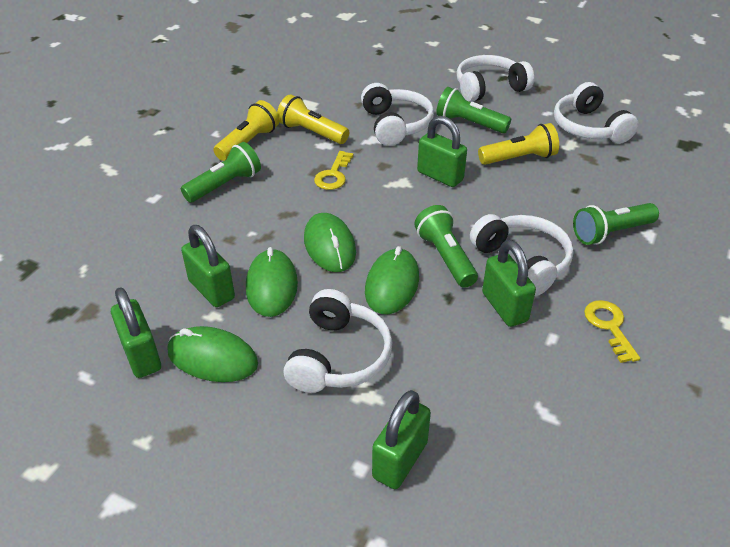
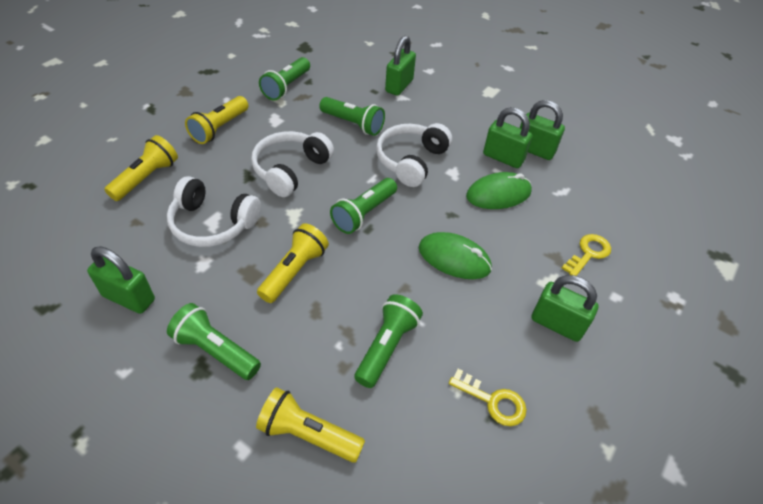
green flashlight: 4 -> 5
green mouse: 4 -> 2
white headphones: 5 -> 3
yellow flashlight: 3 -> 4

